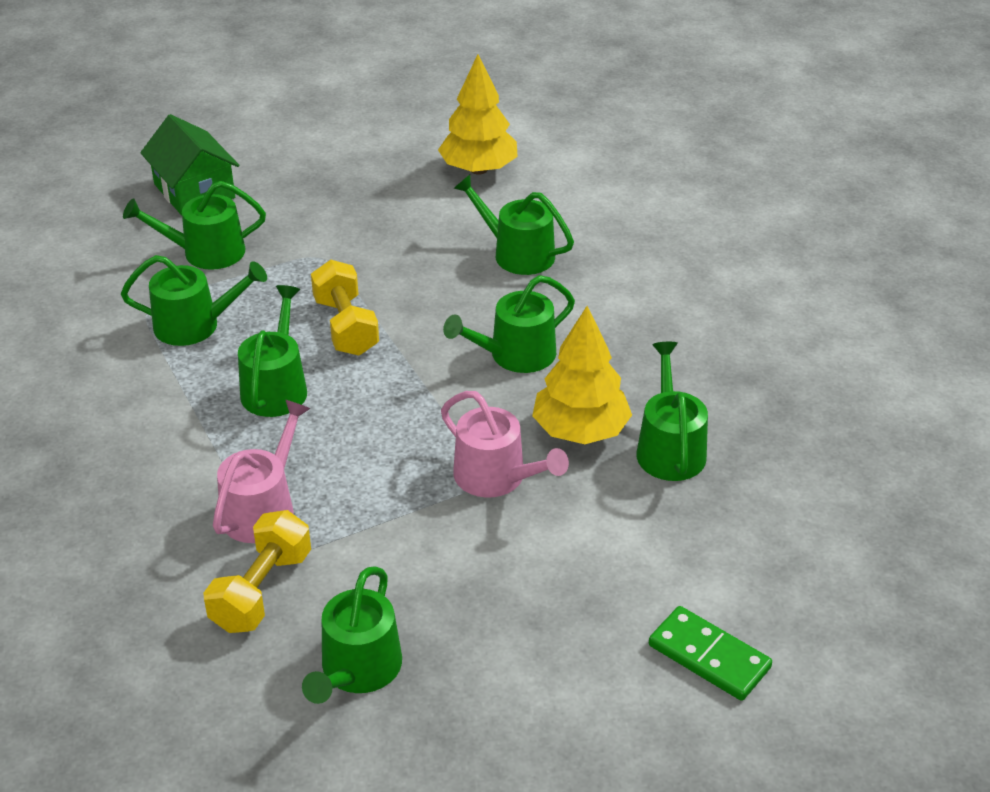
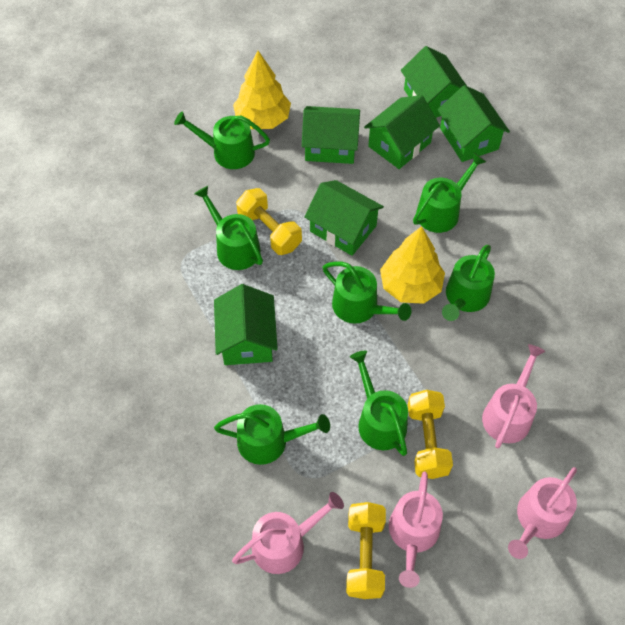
green domino: 1 -> 0
green house: 1 -> 6
pink watering can: 2 -> 4
yellow dumbbell: 2 -> 3

